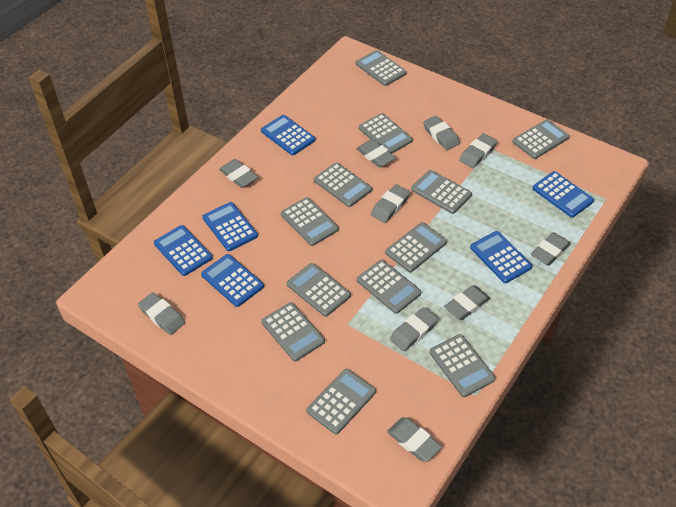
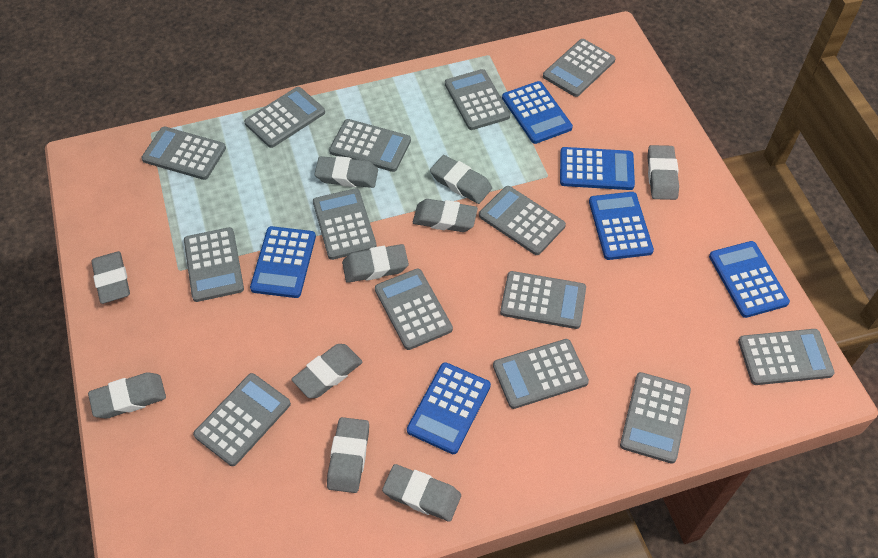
grey calculator: 12 -> 14

